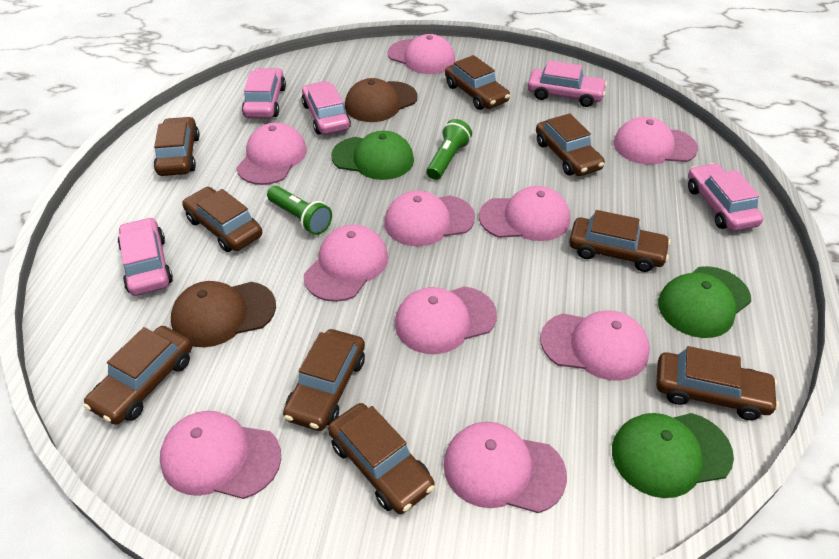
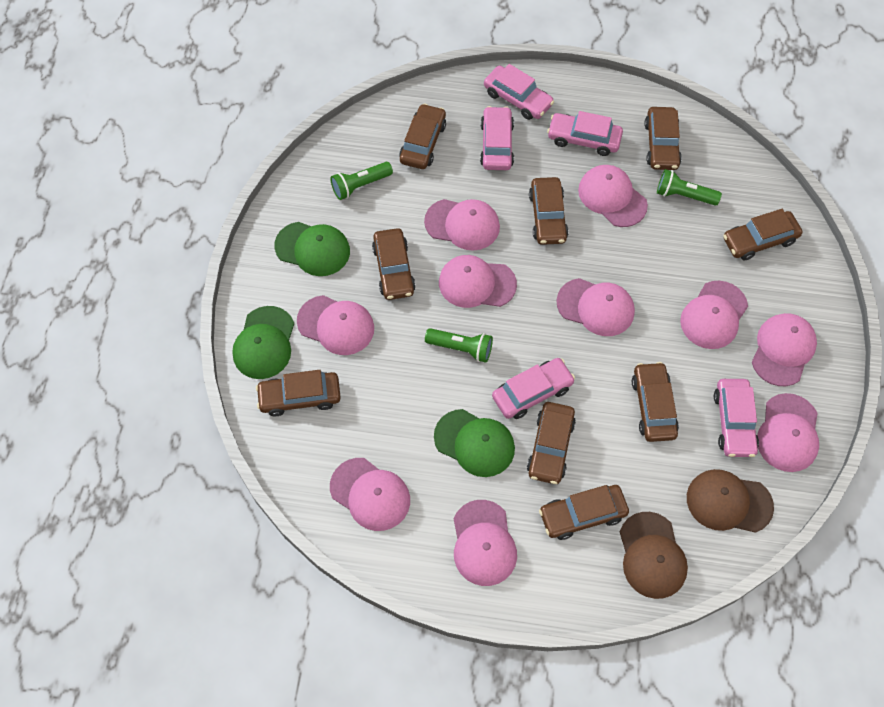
green flashlight: 2 -> 3

